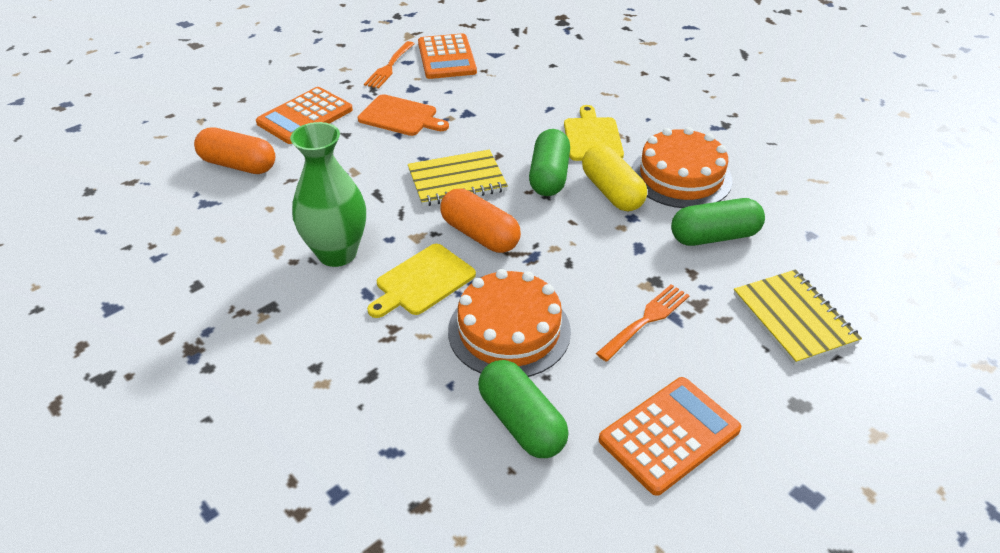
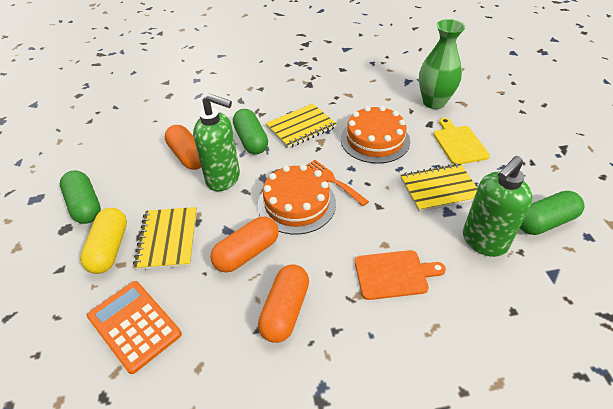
green soap dispenser: 0 -> 2
orange calculator: 3 -> 1
orange capsule: 2 -> 3
orange fork: 2 -> 1
yellow cutting board: 2 -> 1
yellow notebook: 2 -> 3

